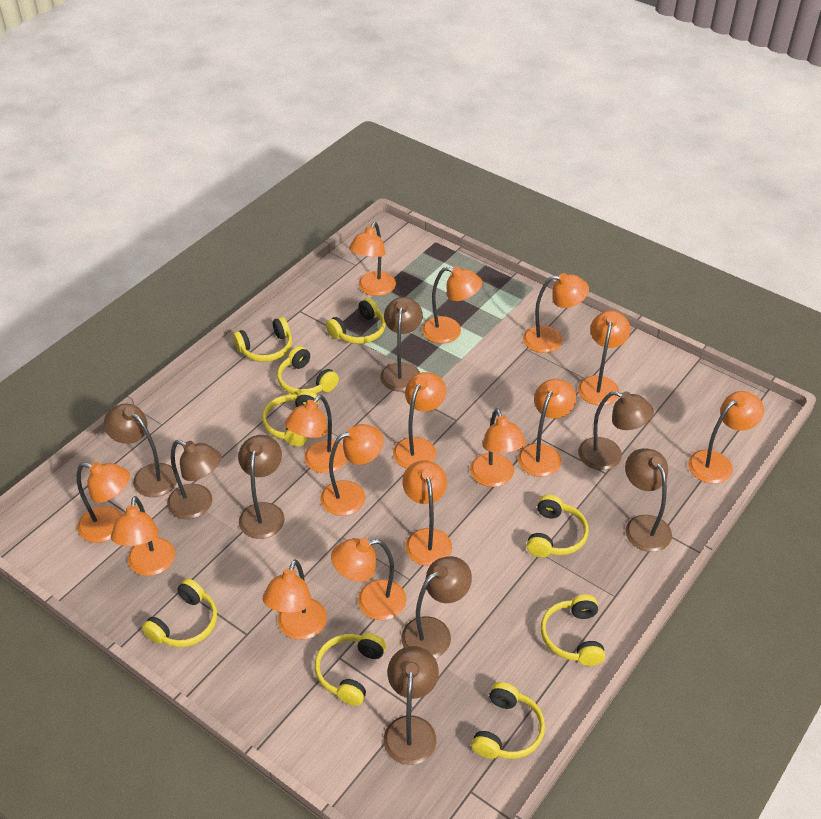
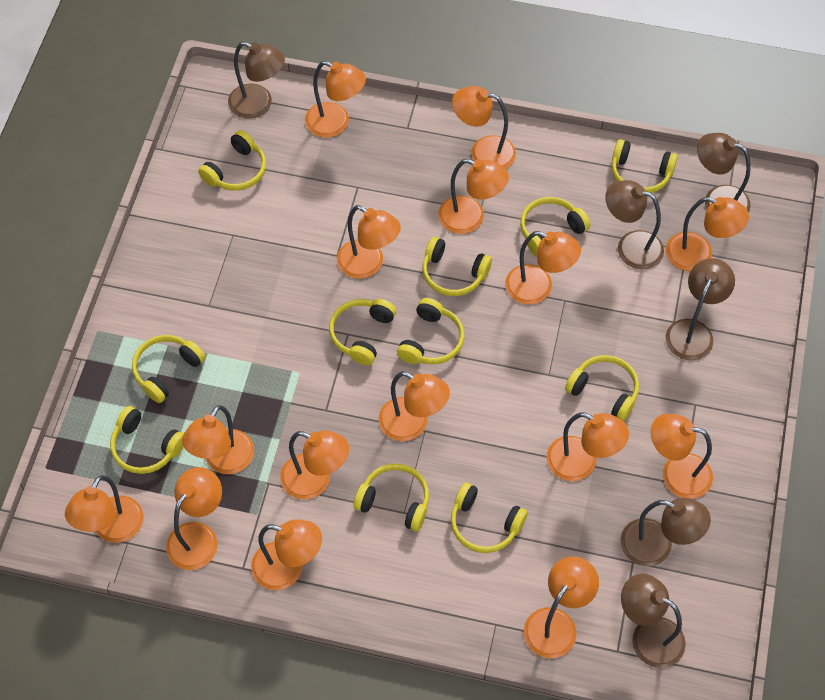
brown lamp: 8 -> 6
yellow headphones: 9 -> 11

